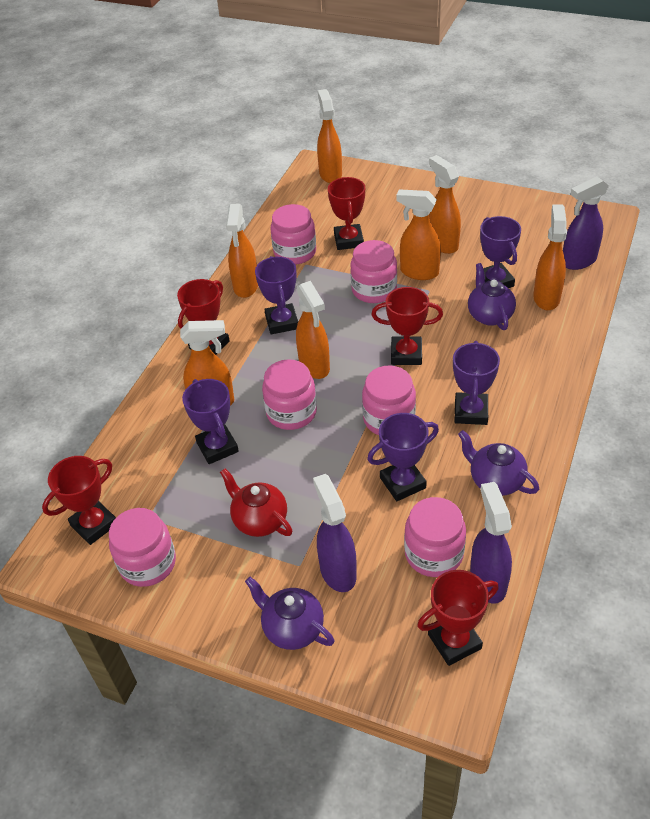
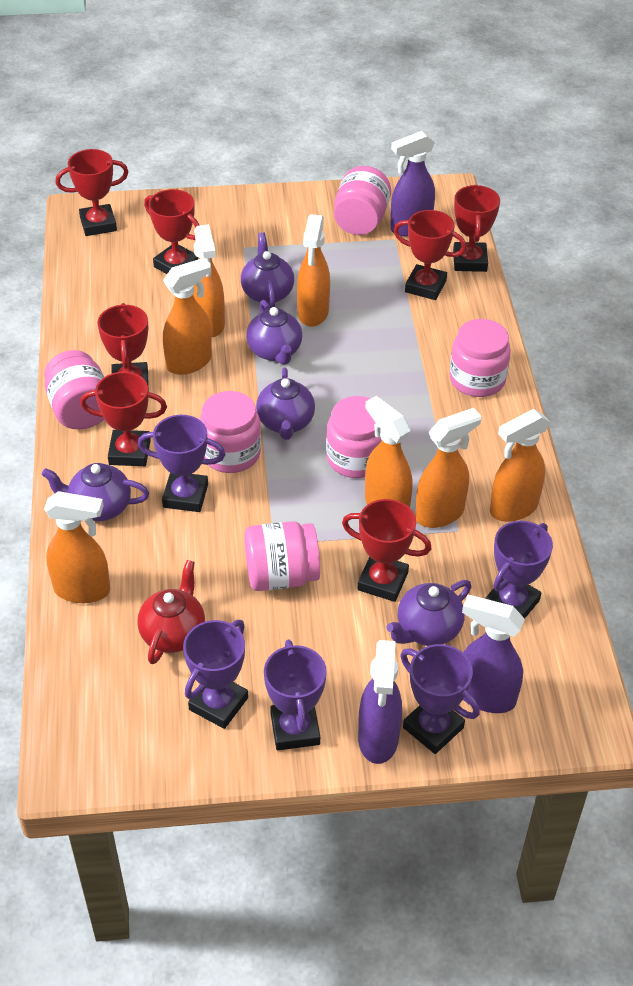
purple teapot: 3 -> 5
red trophy: 5 -> 7

